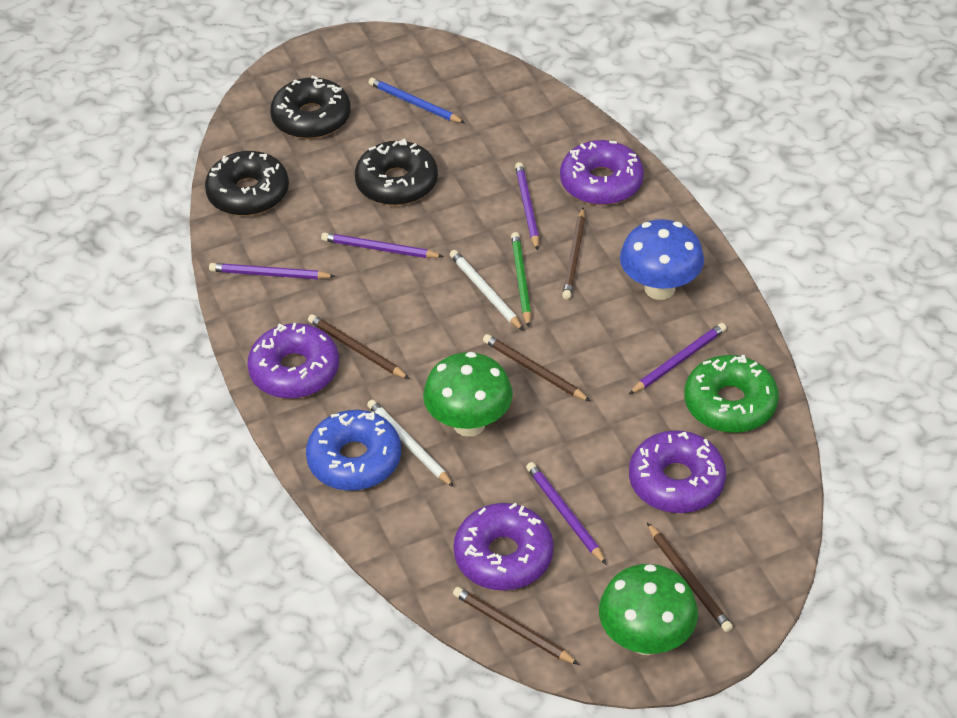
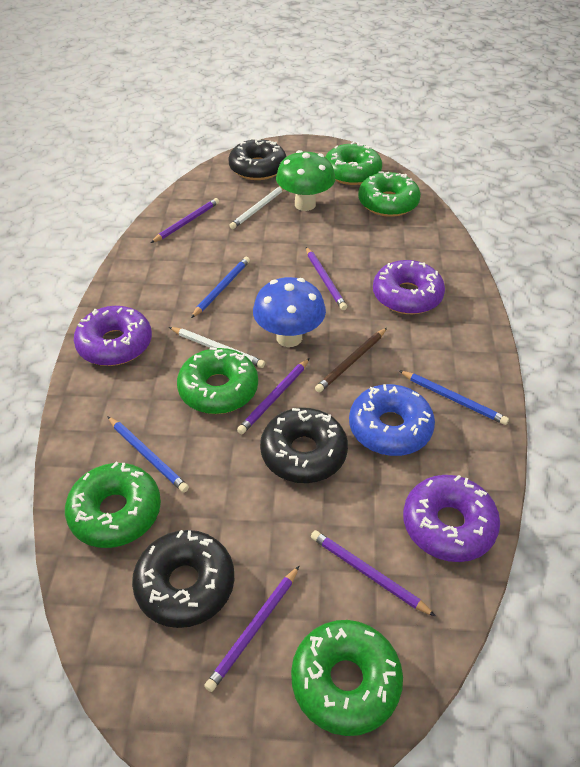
blue pencil: 1 -> 3
brown pencil: 5 -> 1
green donut: 1 -> 5
green mushroom: 2 -> 1
green pencil: 1 -> 0
purple donut: 4 -> 3

